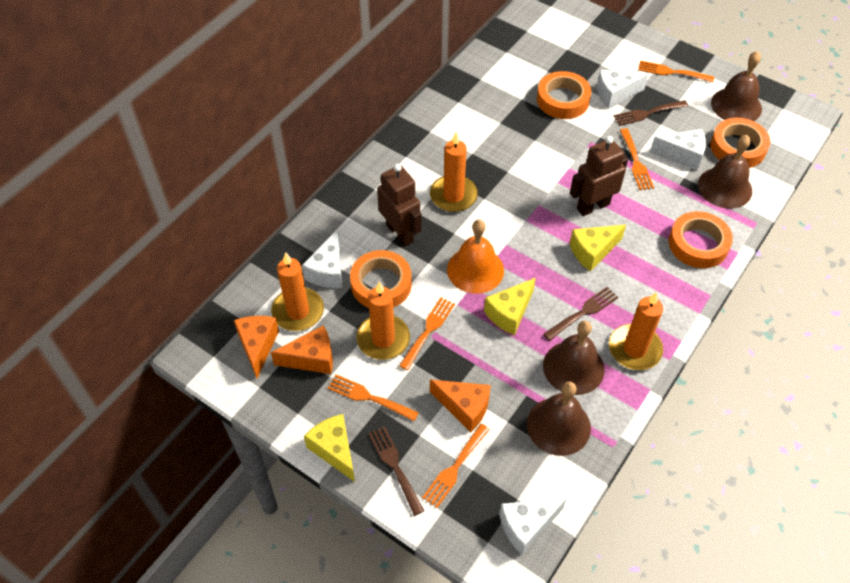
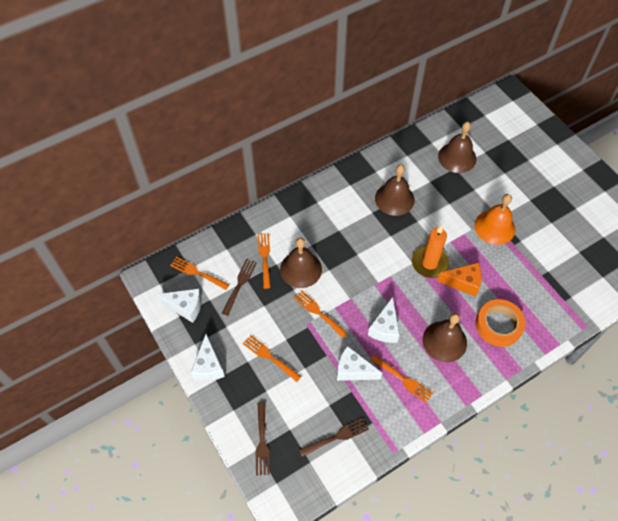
brown robot: 2 -> 0
orange candle: 4 -> 1
orange cheese: 3 -> 1
orange tape: 4 -> 1
yellow cheese: 3 -> 0

